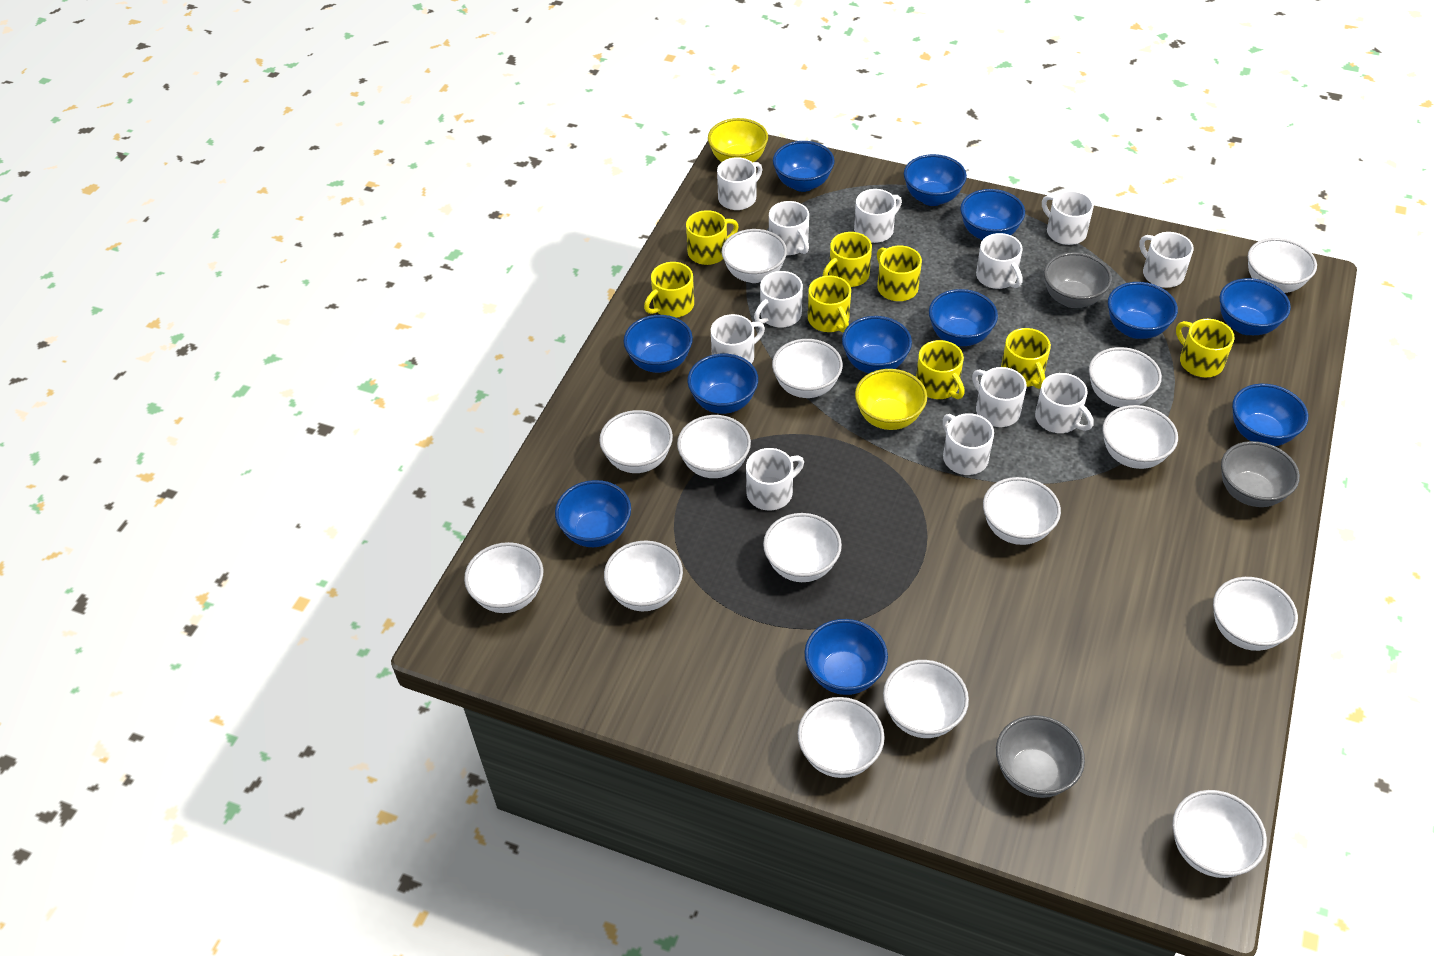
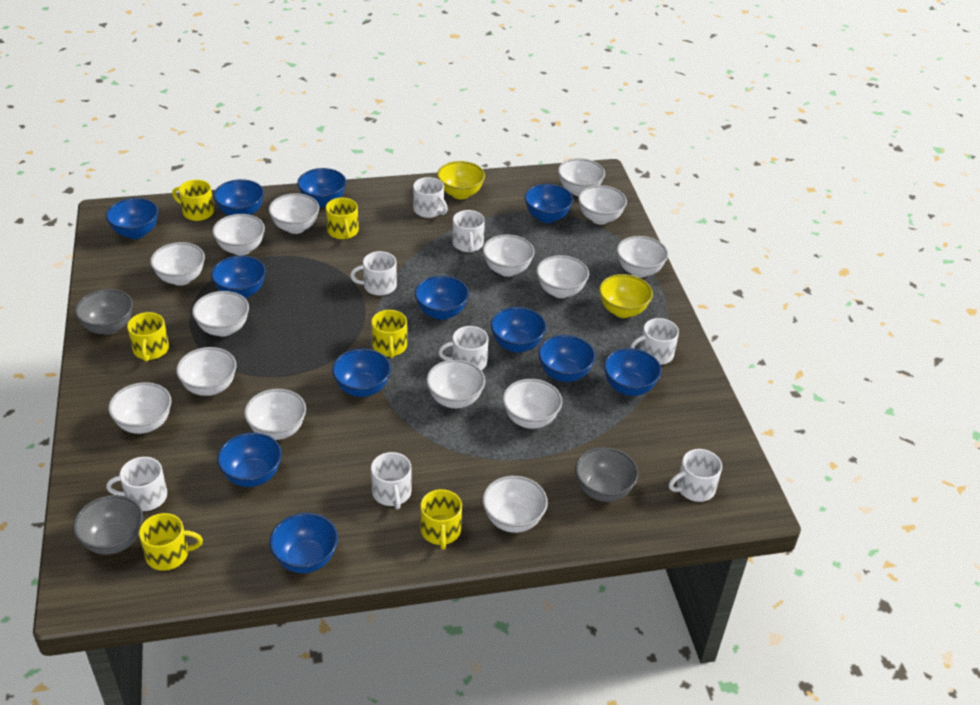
white mug: 12 -> 8
yellow mug: 8 -> 6

